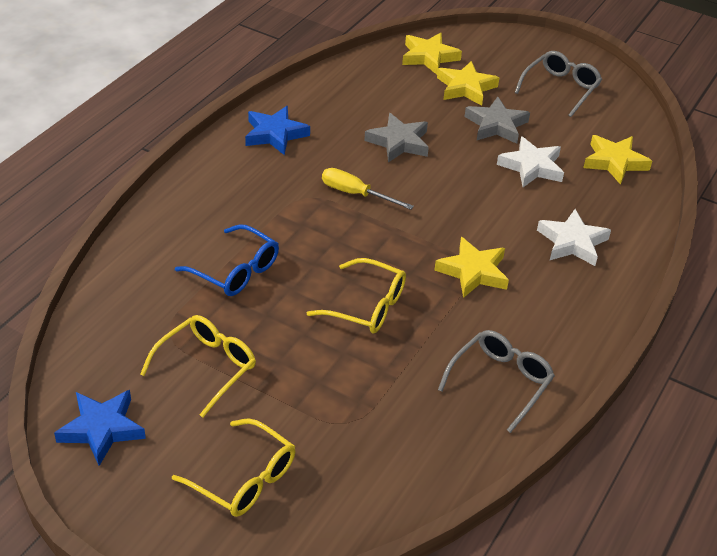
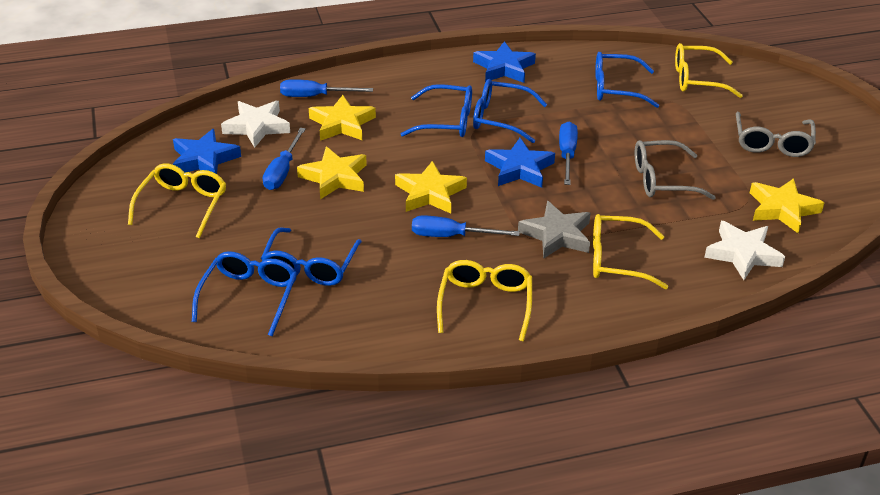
blue glasses: 1 -> 5
blue screwdriver: 0 -> 4
blue star: 2 -> 3
grey star: 2 -> 1
yellow glasses: 3 -> 4
yellow screwdriver: 1 -> 0

